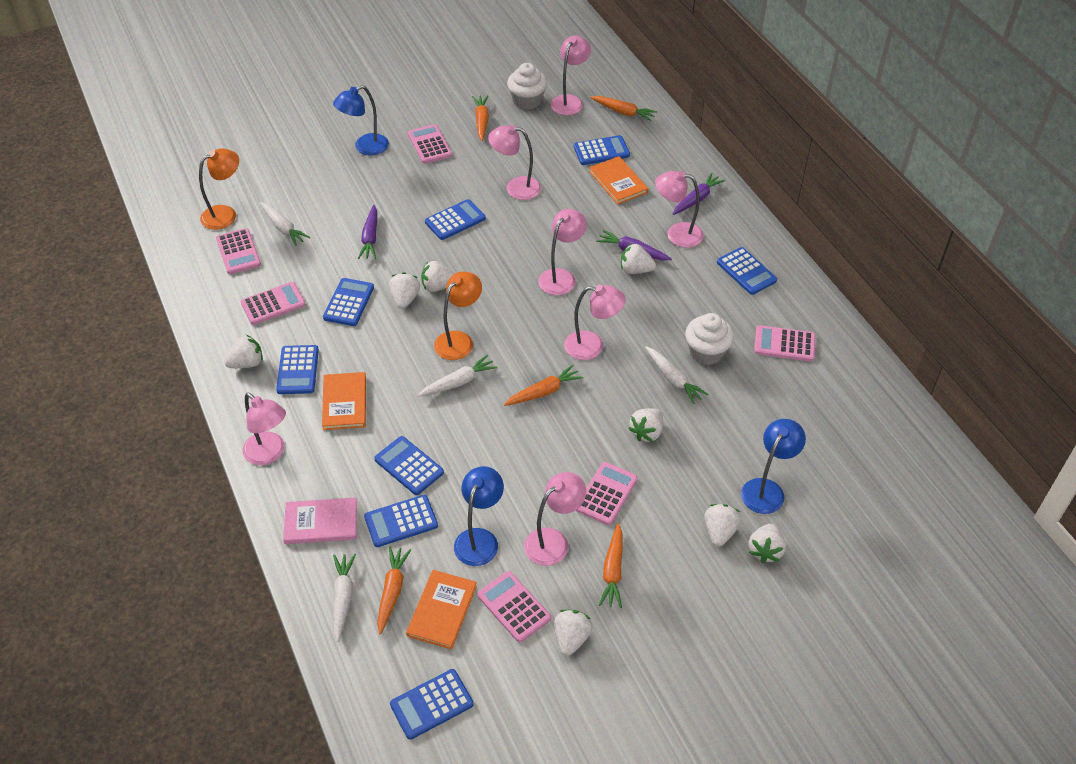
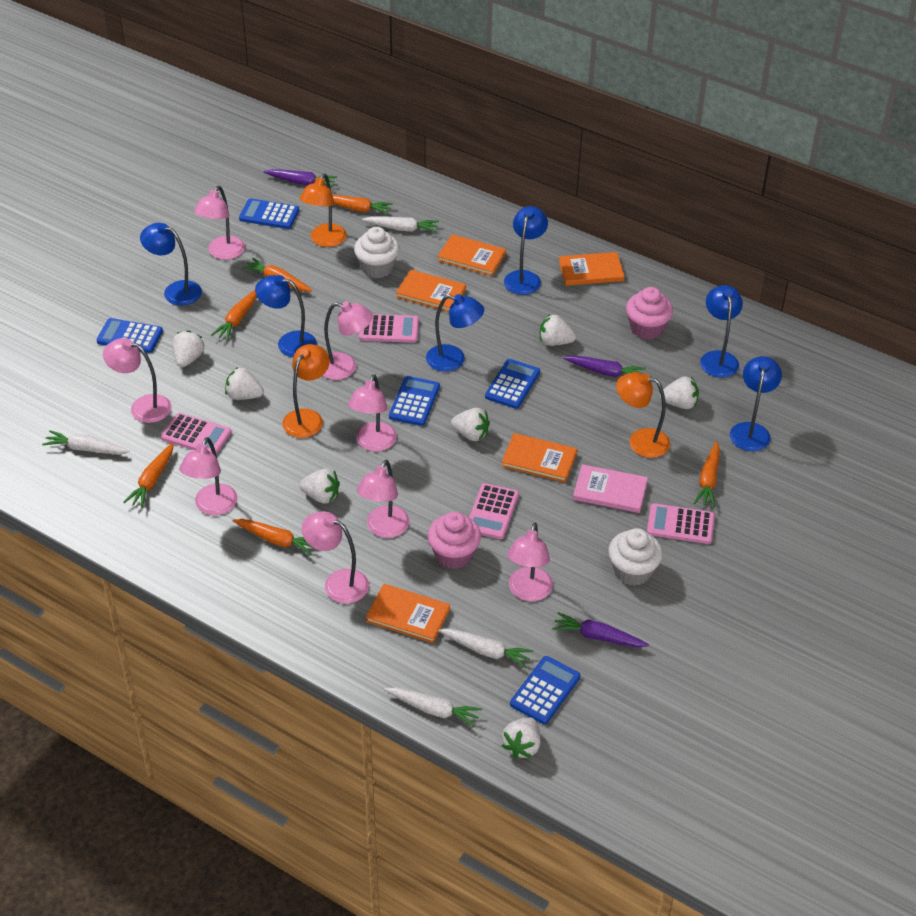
blue calculator: 8 -> 5
blue lamp: 3 -> 6
orange book: 3 -> 5
orange carrot: 5 -> 6
orange lamp: 2 -> 3
pink calculator: 6 -> 4
pink cupcake: 0 -> 2
pink lamp: 7 -> 8
white strawberry: 8 -> 7

